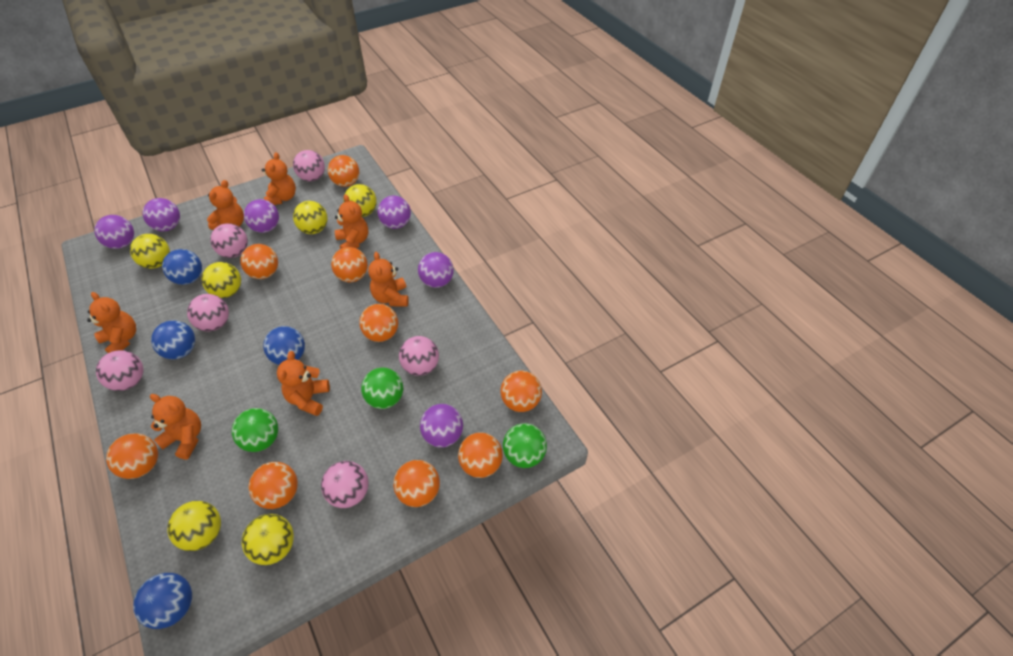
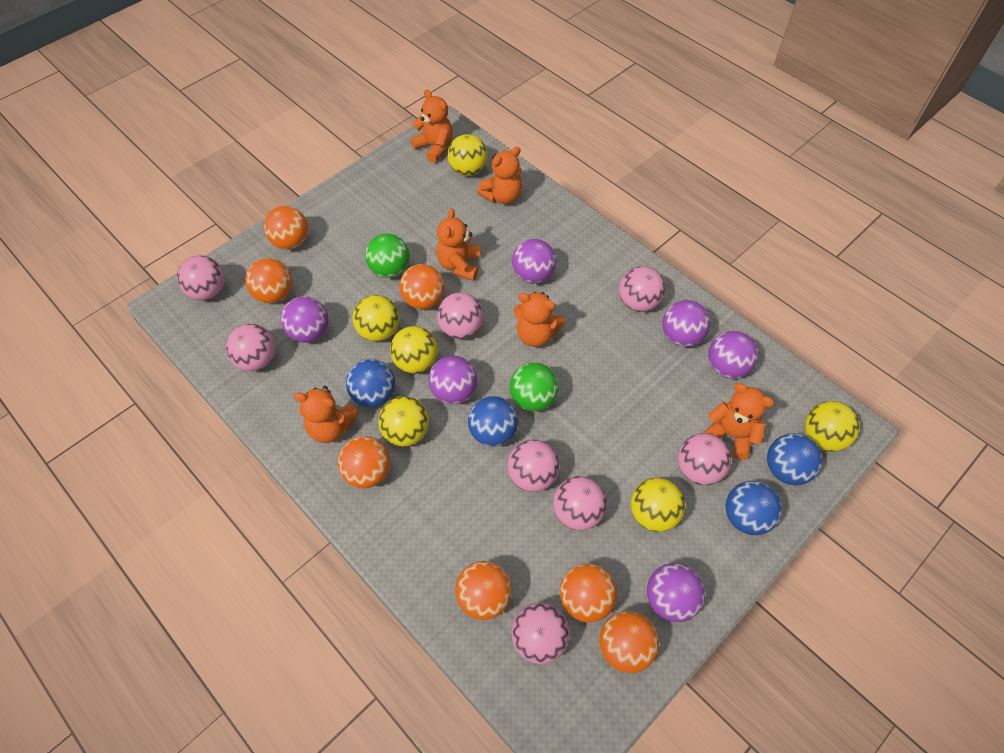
green ball: 3 -> 2
orange ball: 9 -> 7
orange teddy bear: 7 -> 6
pink ball: 6 -> 8

